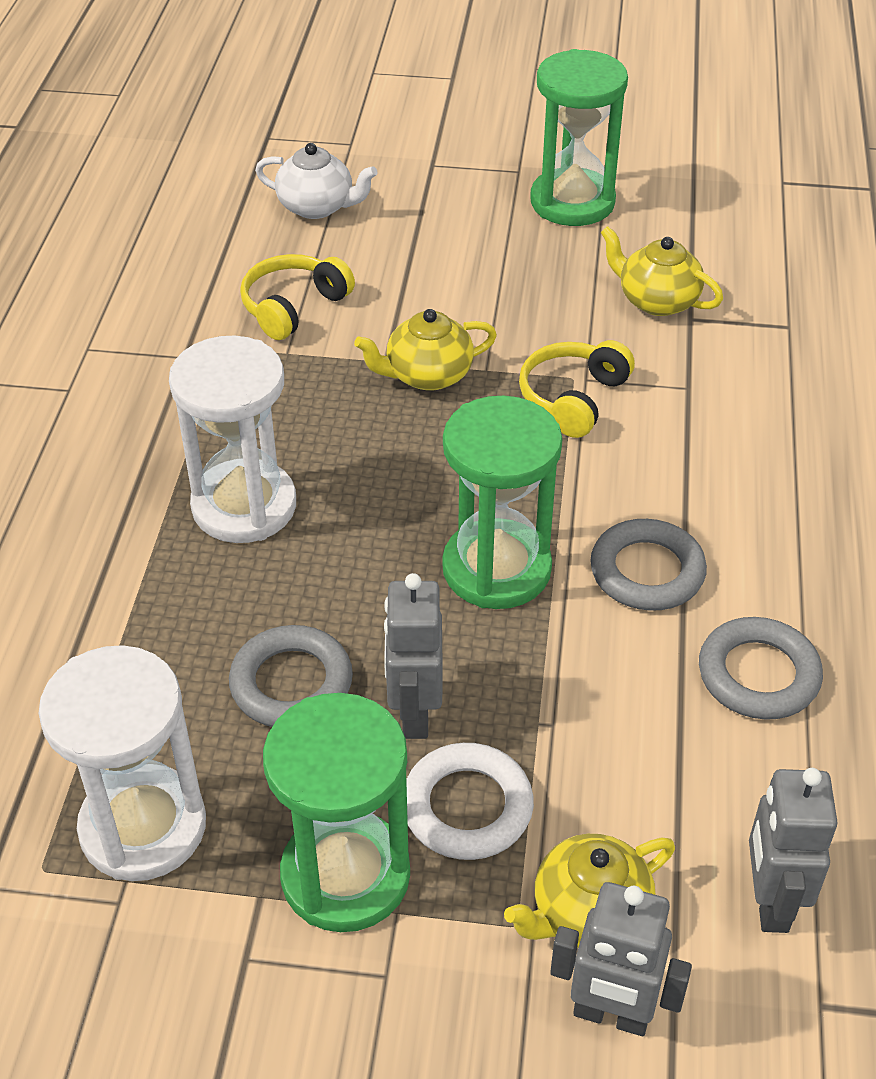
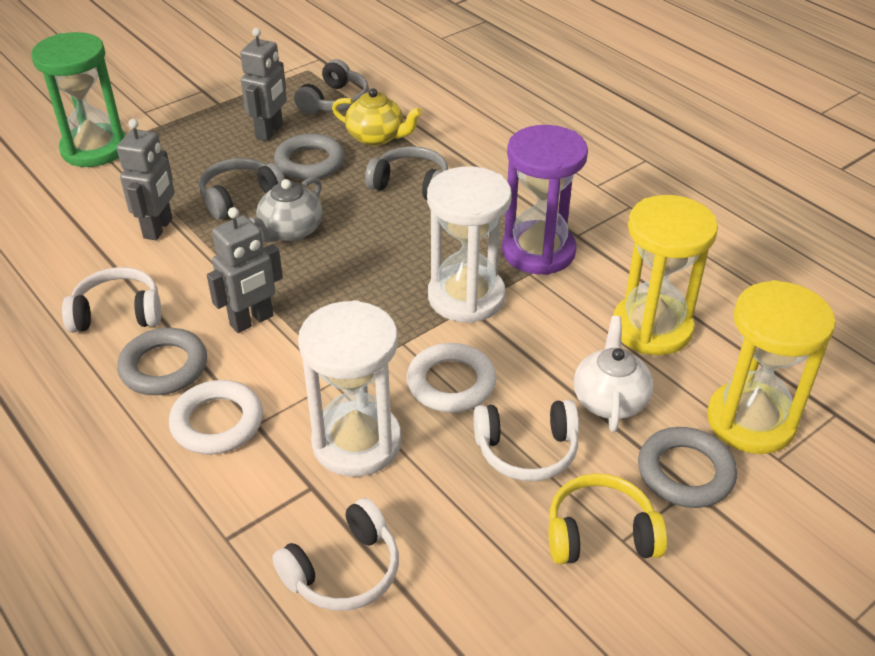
green hourglass: 3 -> 1
grey headphones: 0 -> 3
grey teapot: 0 -> 1
purple hourglass: 0 -> 1
white headphones: 0 -> 3
white ring: 1 -> 2
yellow headphones: 2 -> 1
yellow hourglass: 0 -> 2
yellow teapot: 3 -> 1

